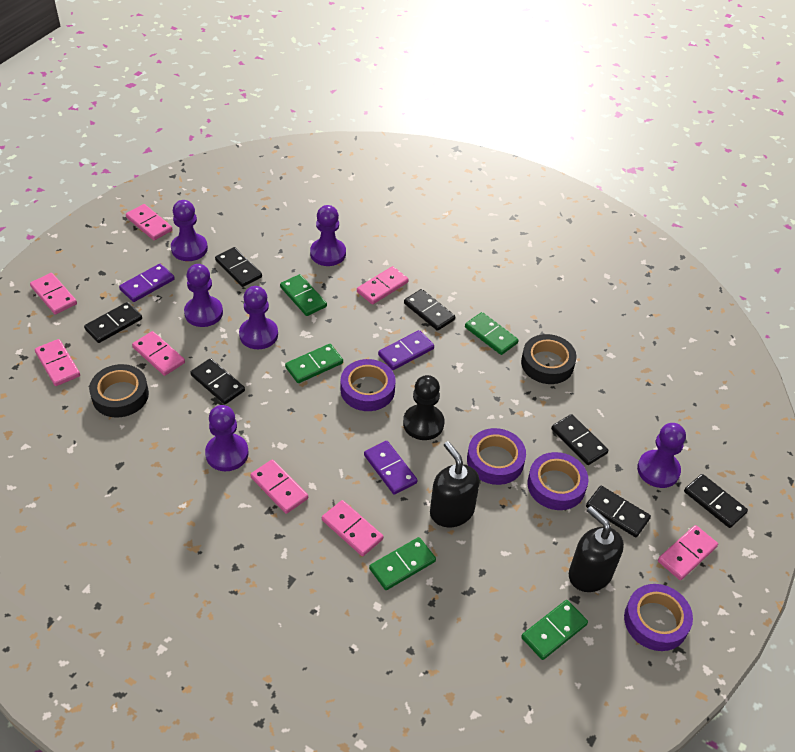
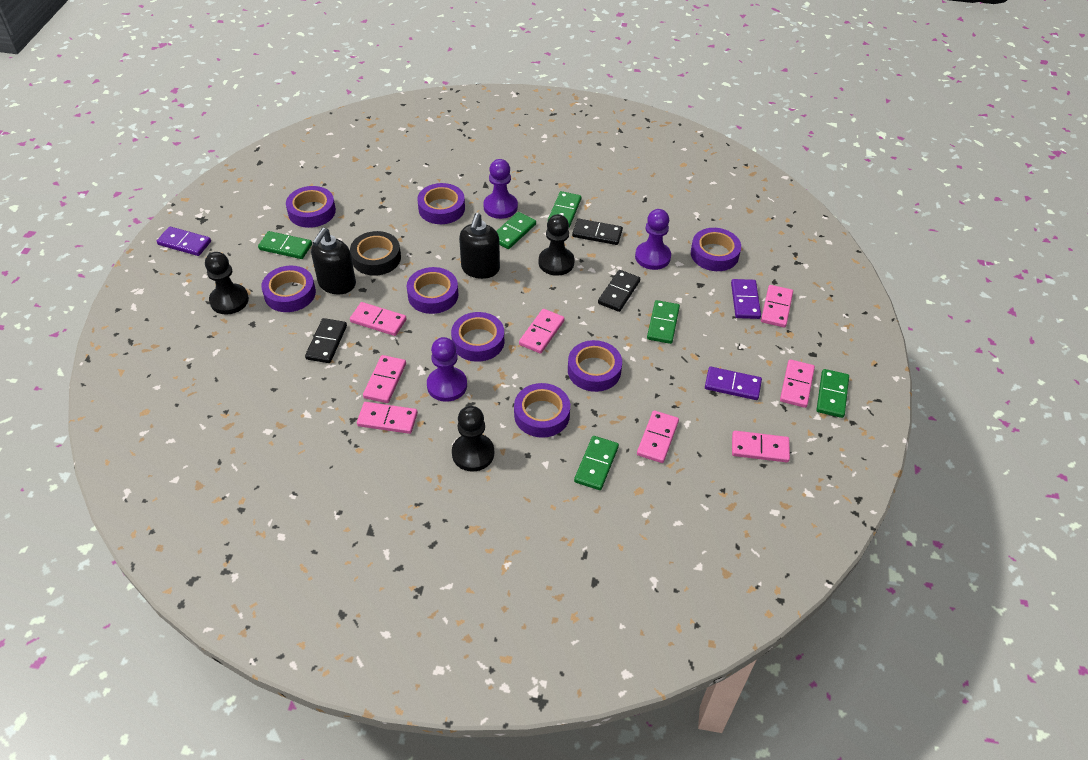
black domino: 7 -> 3
black pawn: 1 -> 3
black tape: 2 -> 1
green domino: 5 -> 6
purple pawn: 6 -> 3
purple tape: 4 -> 8

